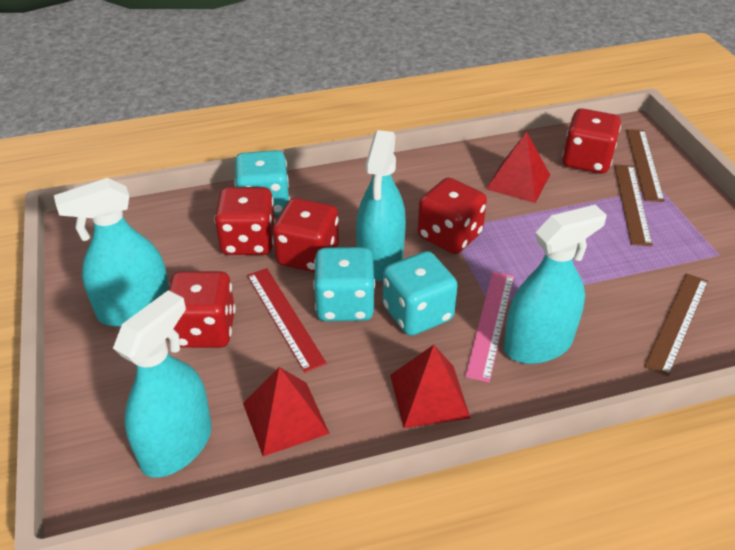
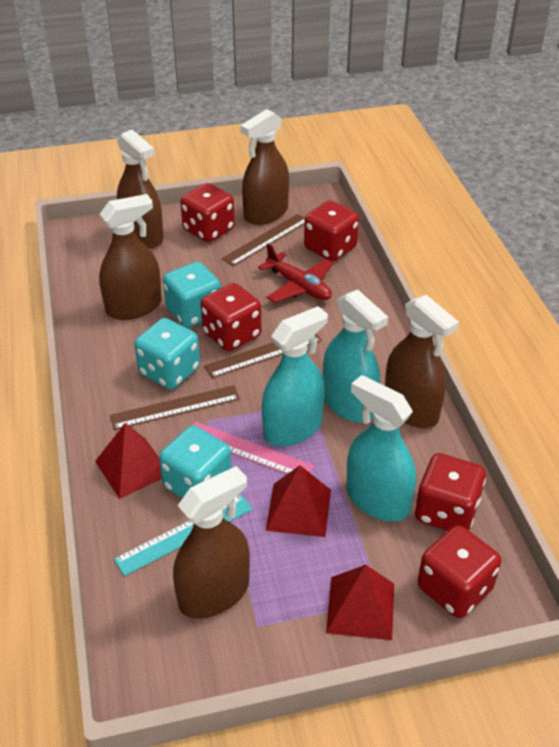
brown spray bottle: 0 -> 5
red plane: 0 -> 1
red ruler: 1 -> 0
turquoise ruler: 0 -> 1
turquoise spray bottle: 4 -> 3

